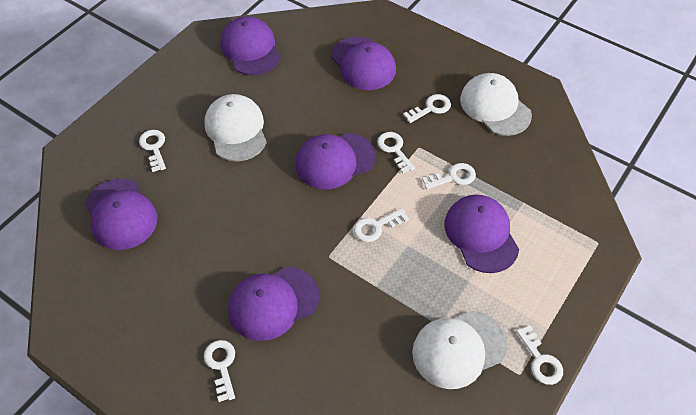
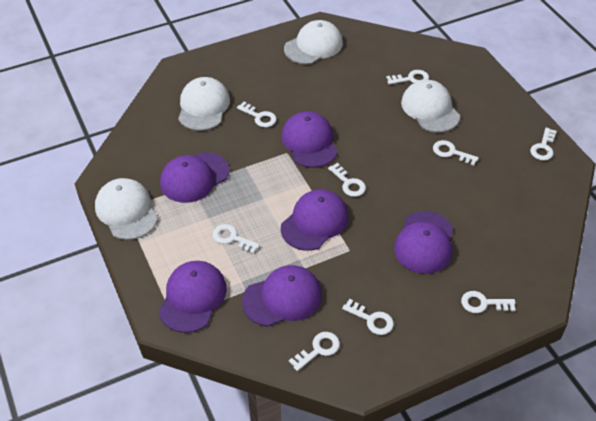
white cap: 3 -> 4
white key: 7 -> 9

